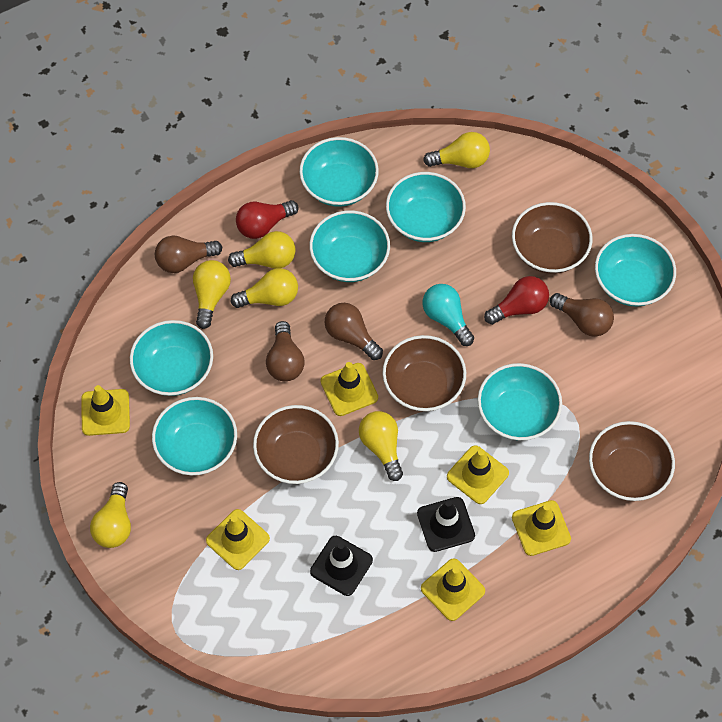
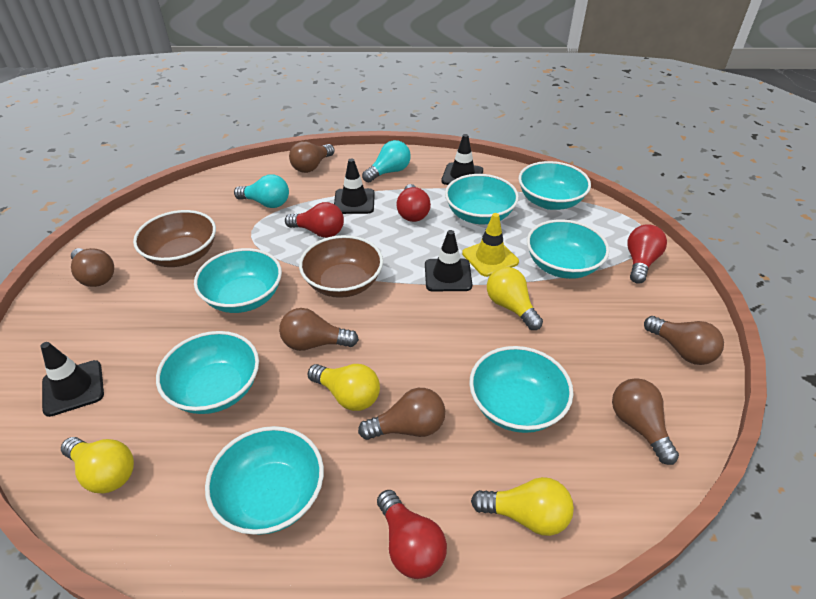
black traffic cone: 2 -> 4
brown bowl: 4 -> 2
brown light bulb: 4 -> 6
red light bulb: 2 -> 4
turquoise light bulb: 1 -> 2
yellow light bulb: 6 -> 4
yellow traffic cone: 6 -> 1

